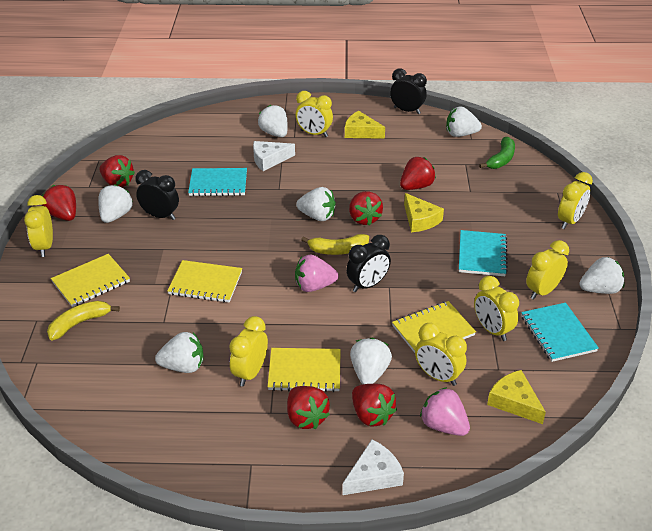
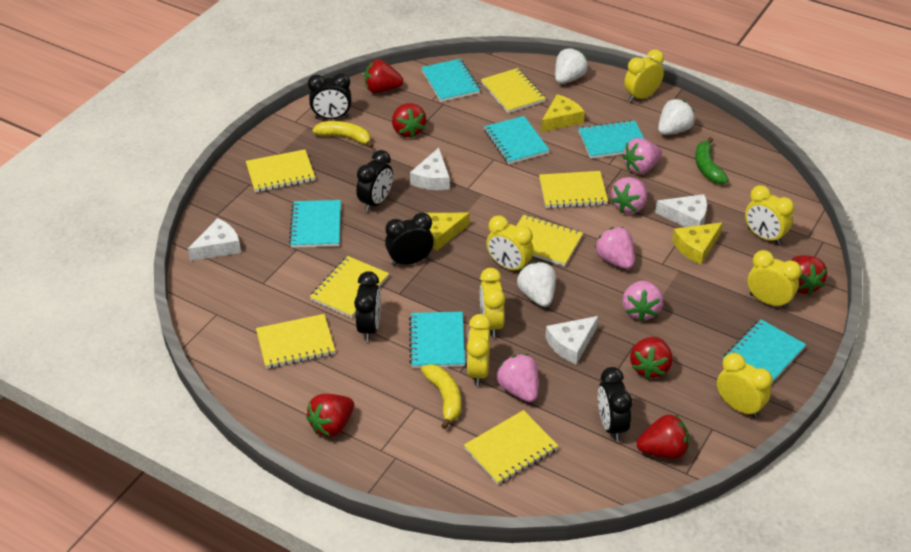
black clock: 3 -> 5
pink strawberry: 2 -> 5
turquoise notebook: 3 -> 6
white cheese: 2 -> 4
white strawberry: 7 -> 3
yellow notebook: 4 -> 7

